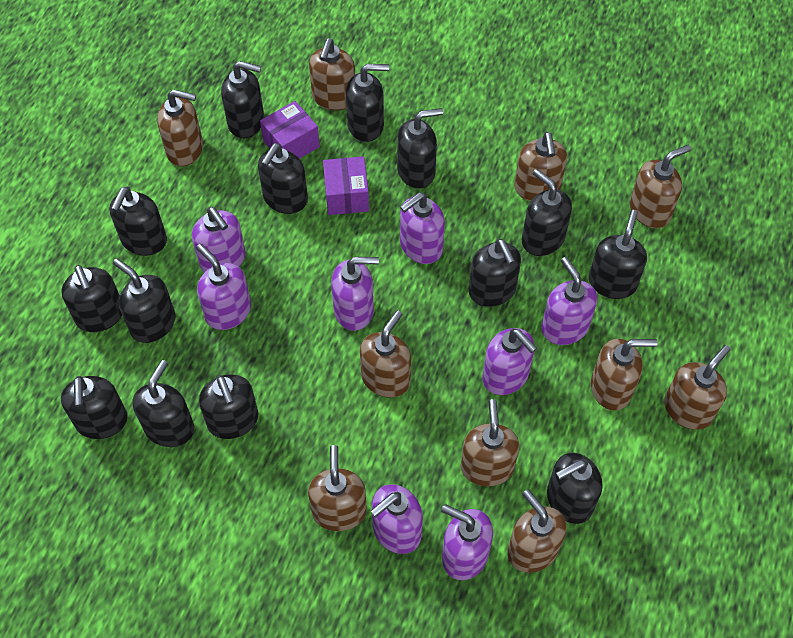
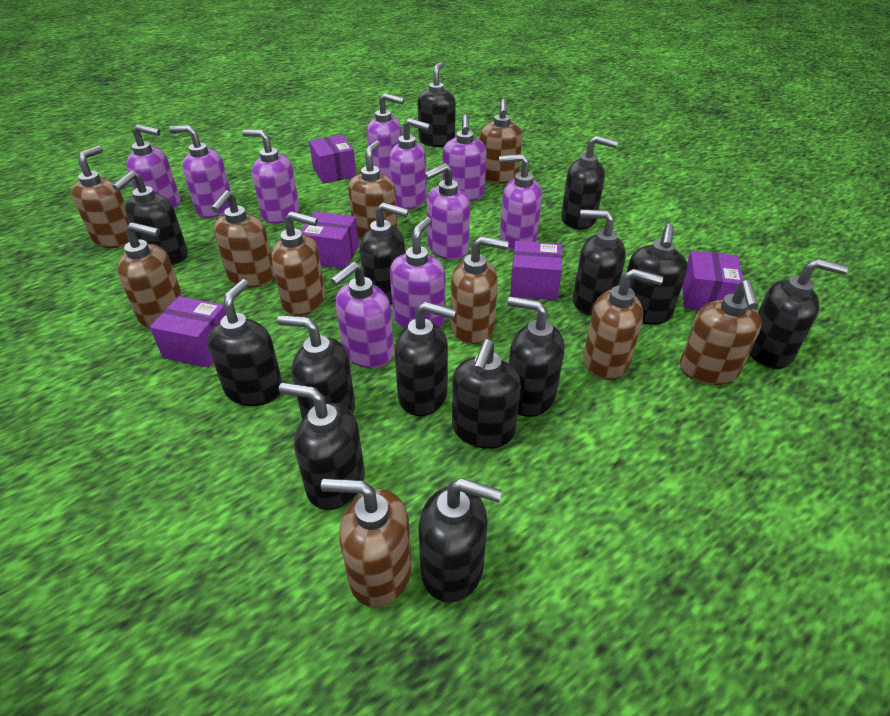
purple box: 2 -> 5
purple soap dispenser: 8 -> 10

